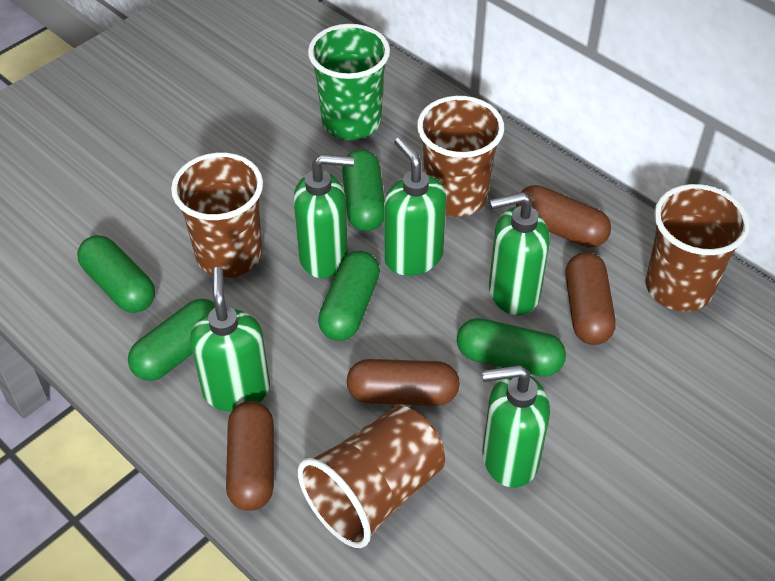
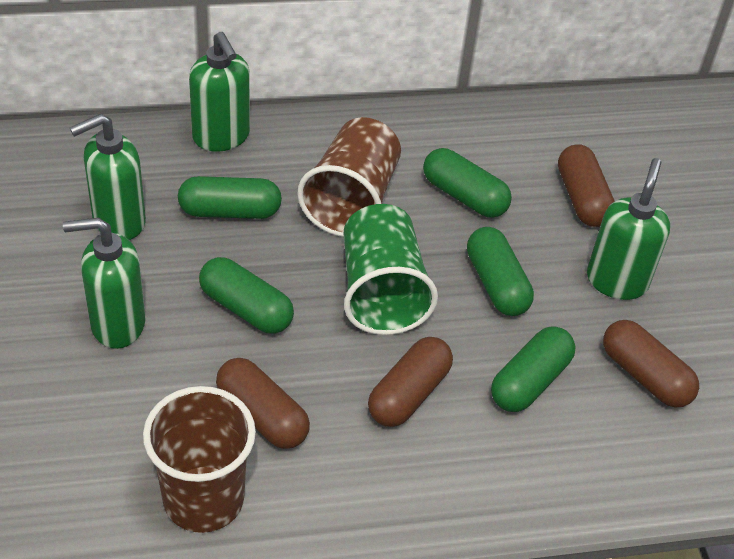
brown cup: 4 -> 2
green soap dispenser: 5 -> 4

